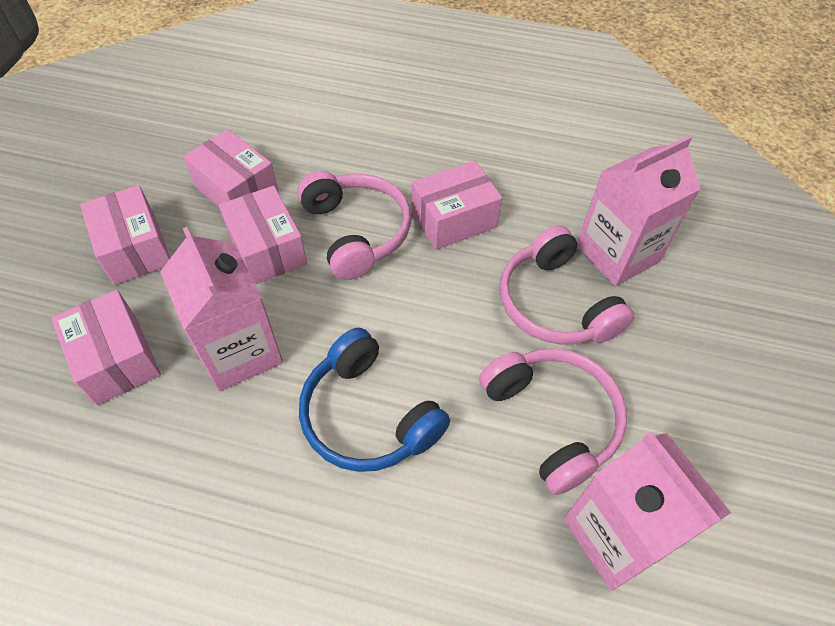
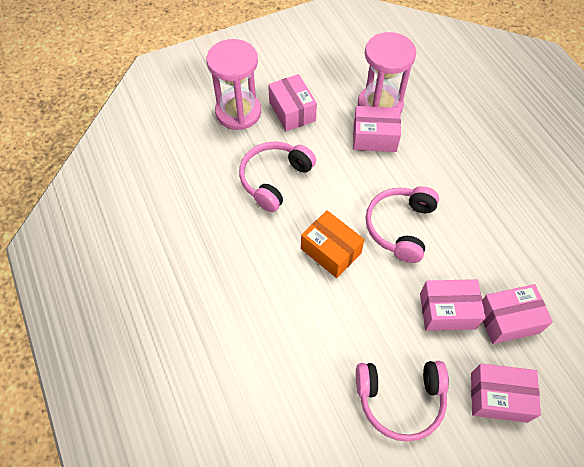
blue headphones: 1 -> 0
orange box: 0 -> 1
pink carton: 3 -> 0
pink hourglass: 0 -> 2

